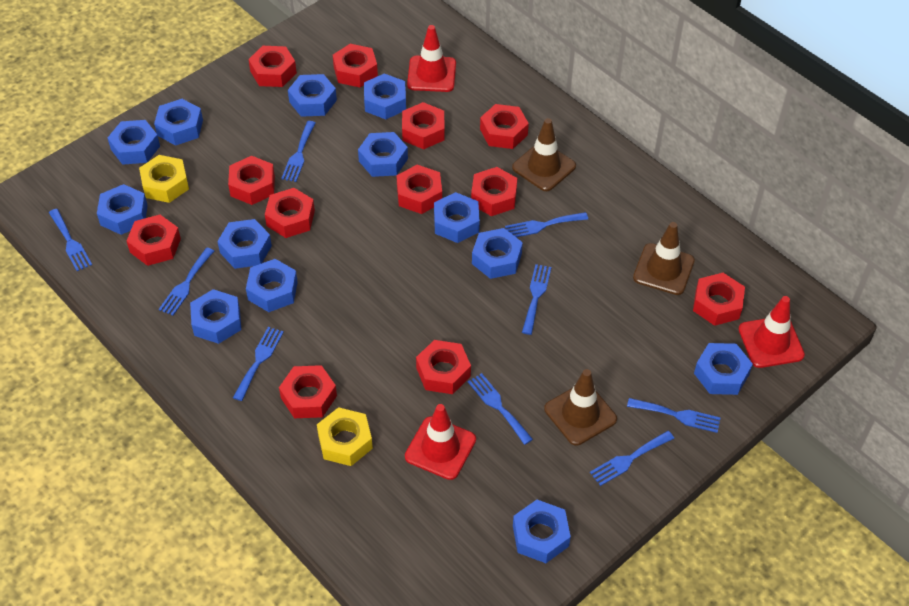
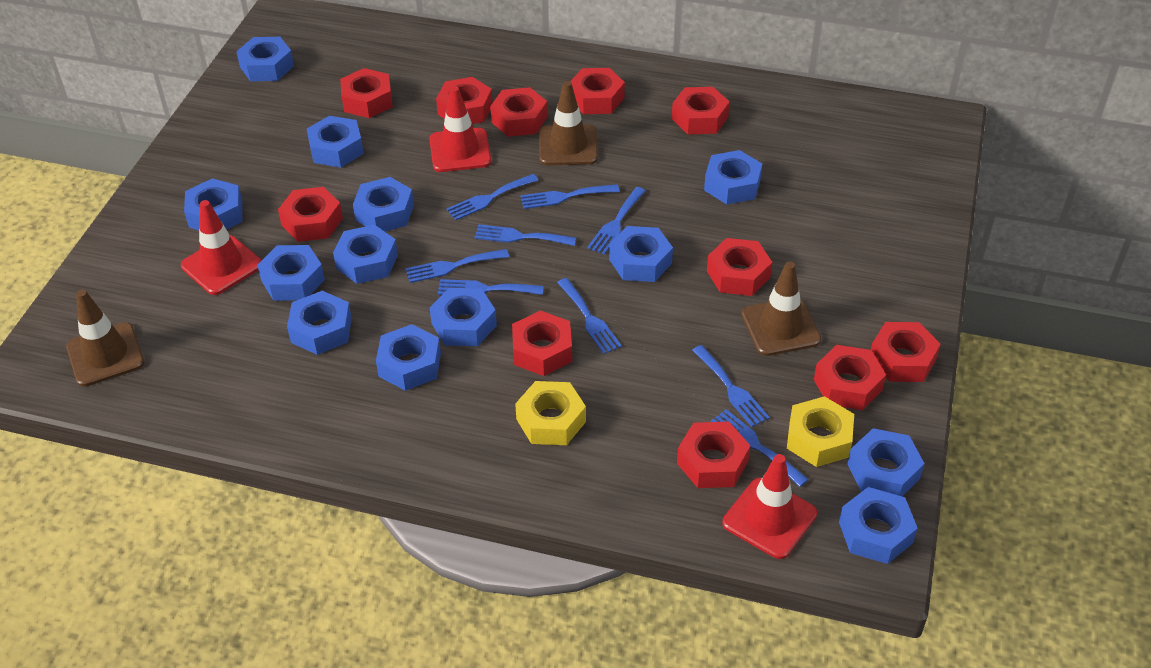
red nut: 12 -> 11

